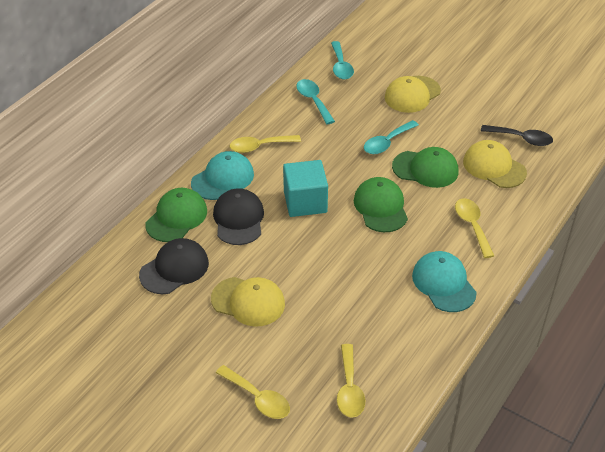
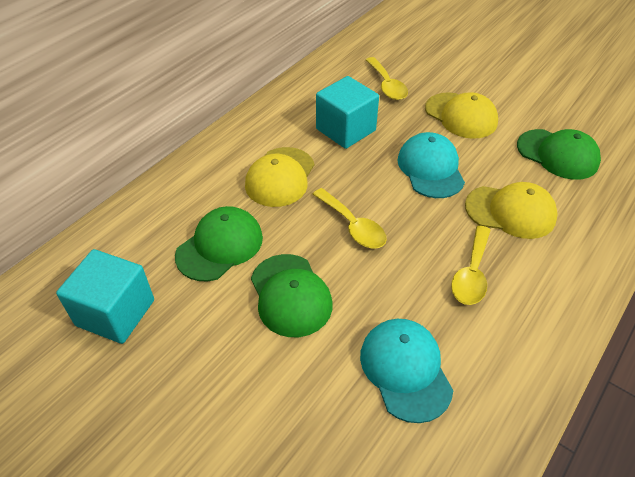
black cap: 2 -> 0
black spoon: 1 -> 0
turquoise cube: 1 -> 2
turquoise spoon: 3 -> 0
yellow spoon: 4 -> 3

